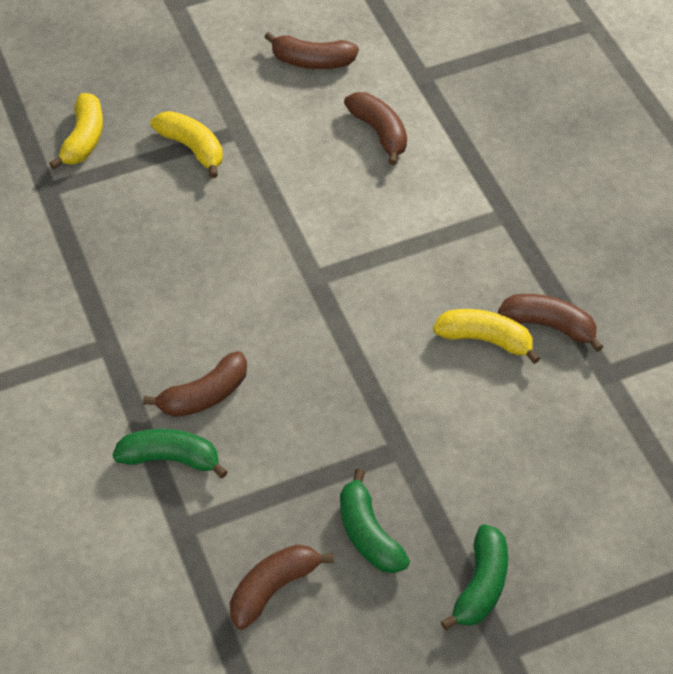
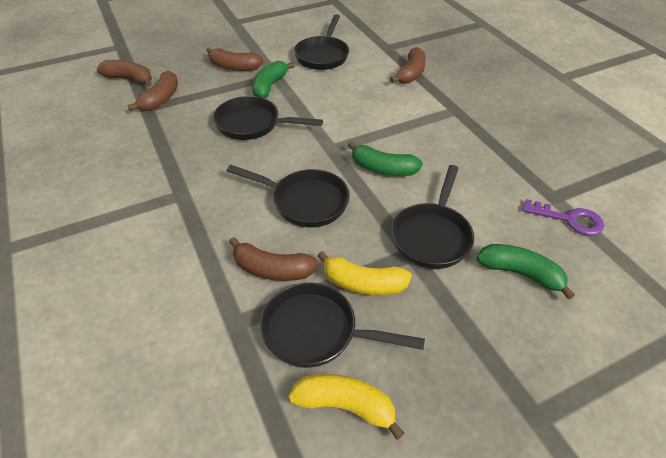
black pan: 0 -> 5
purple key: 0 -> 1
yellow banana: 3 -> 2

